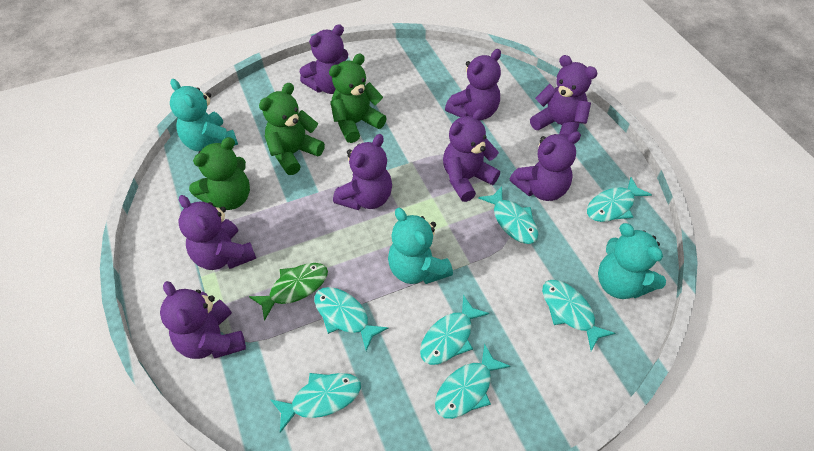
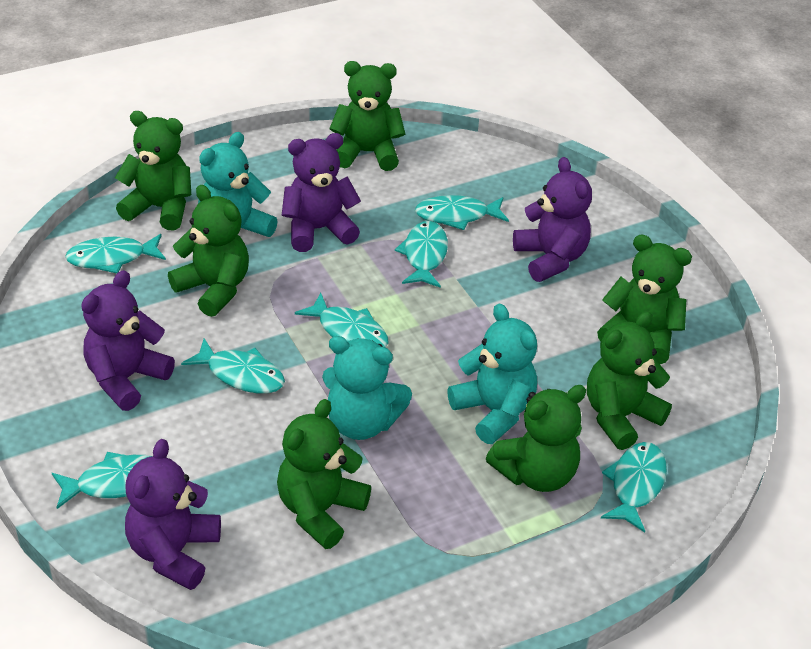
green fish: 1 -> 0
green teddy bear: 3 -> 7
purple teddy bear: 8 -> 4

